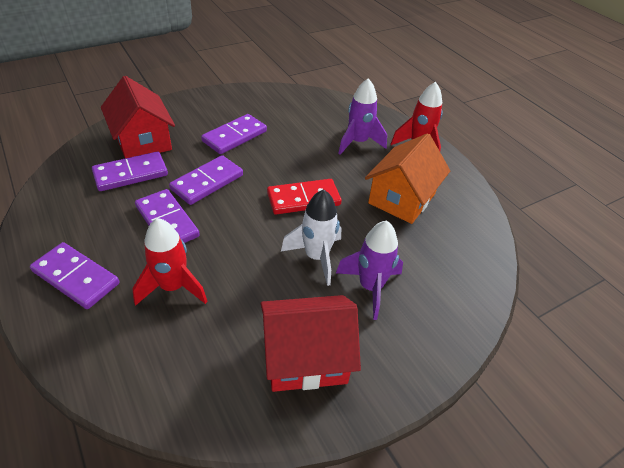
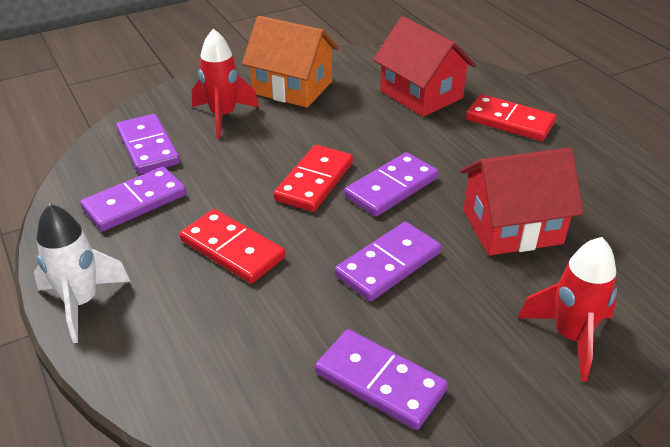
purple rocket: 2 -> 0
red domino: 1 -> 3

